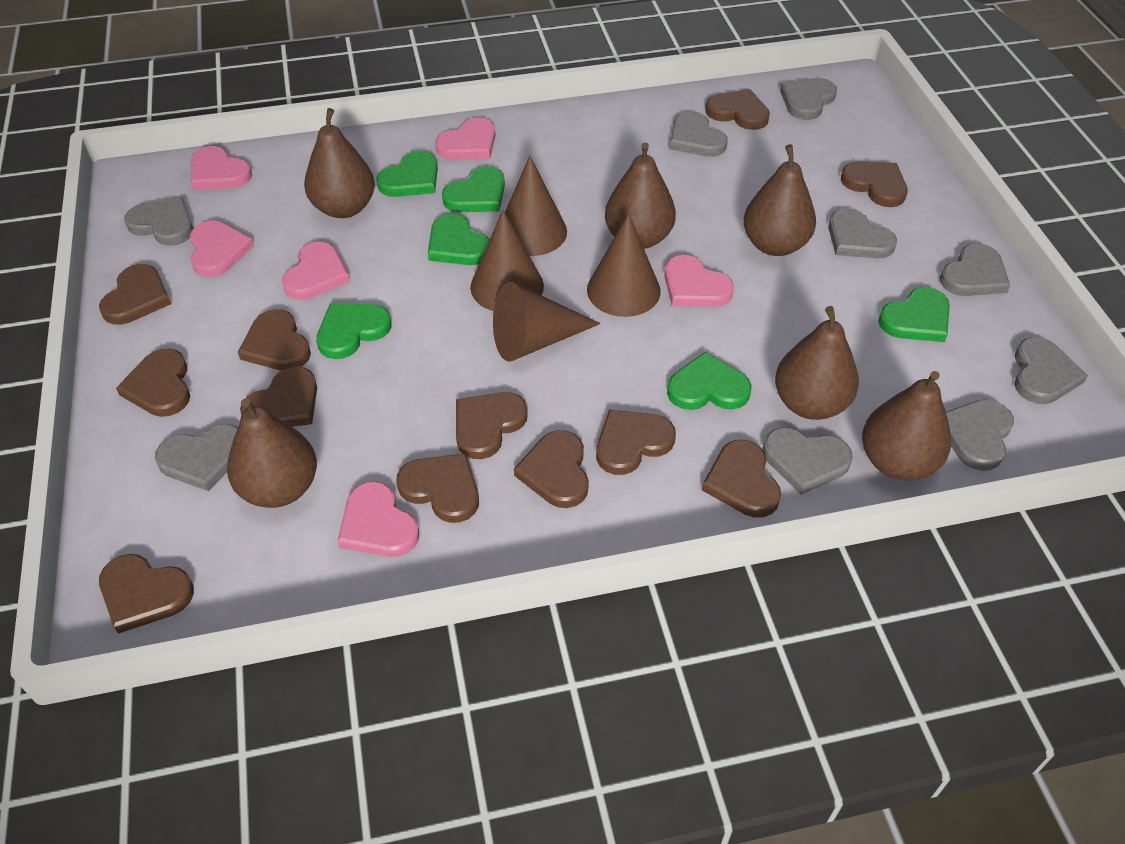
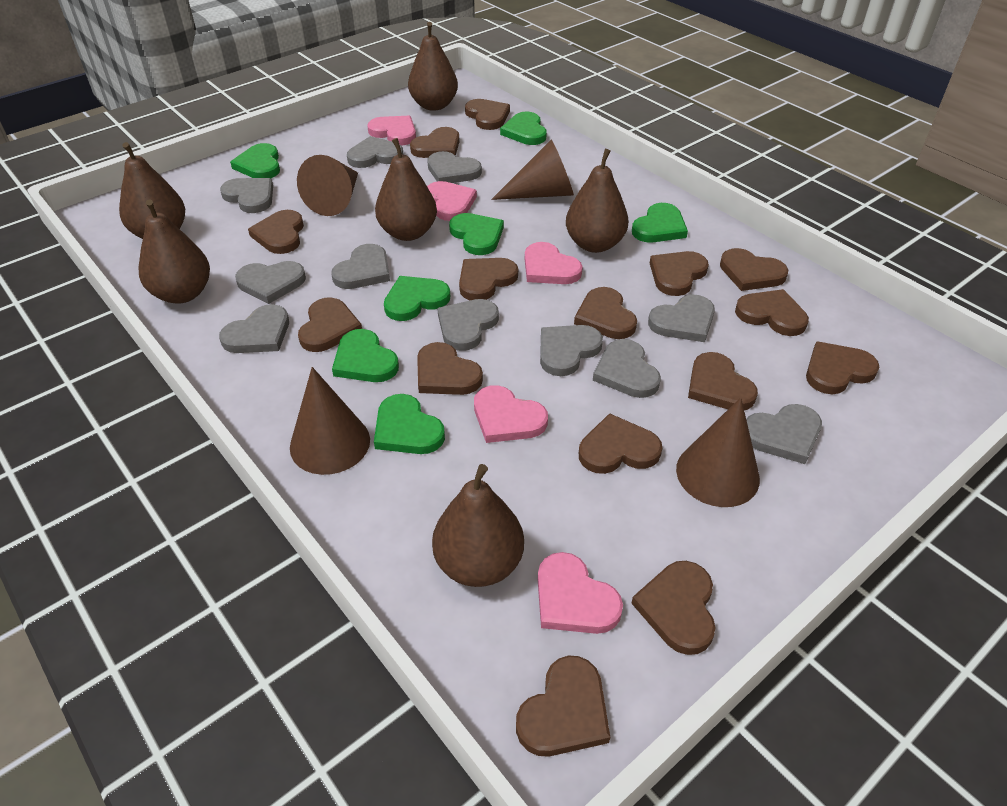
brown heart: 12 -> 15
green heart: 6 -> 7
grey heart: 9 -> 11
pink heart: 6 -> 5

